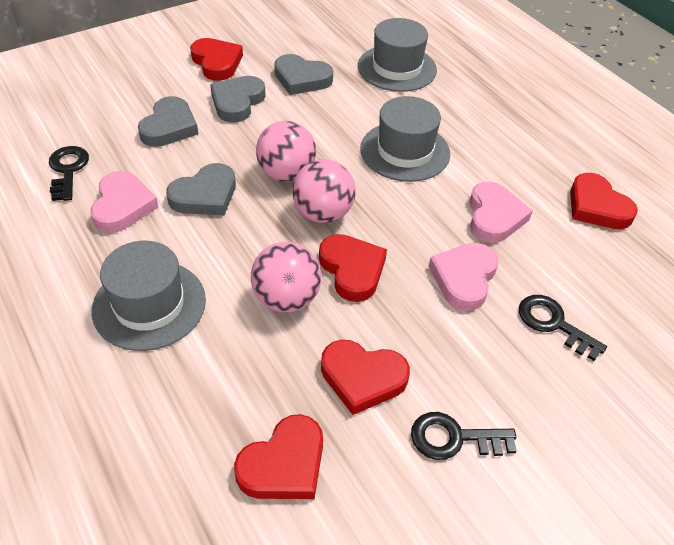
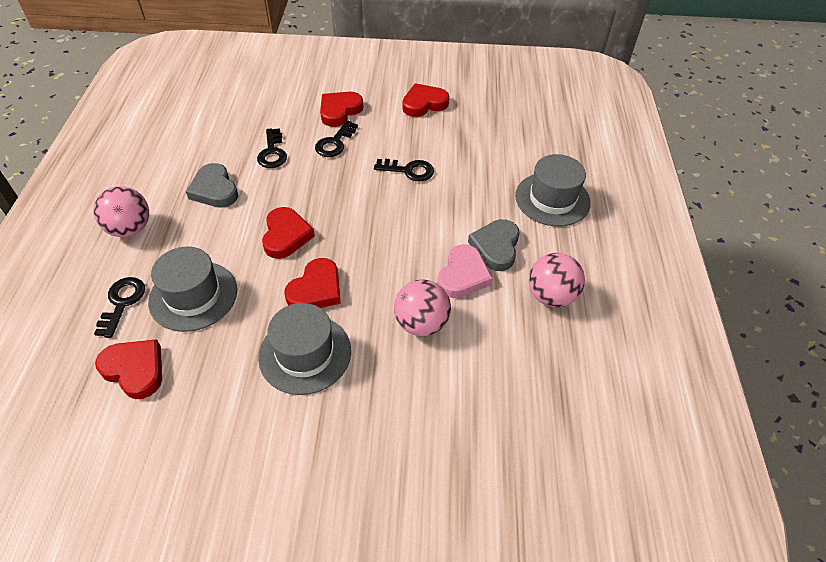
black key: 3 -> 4
grey heart: 4 -> 2
pink heart: 3 -> 1

